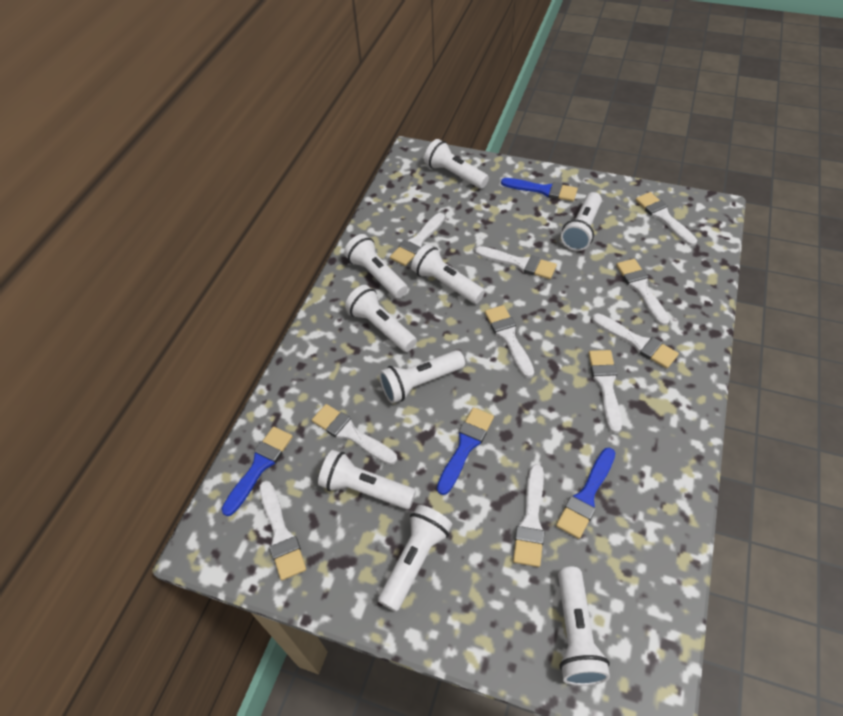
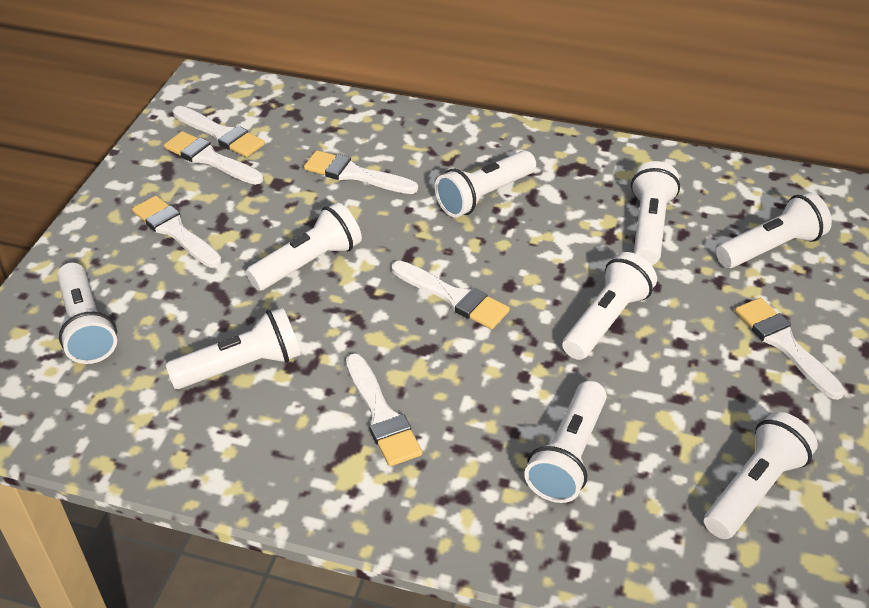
blue brush: 4 -> 0
white brush: 10 -> 7

